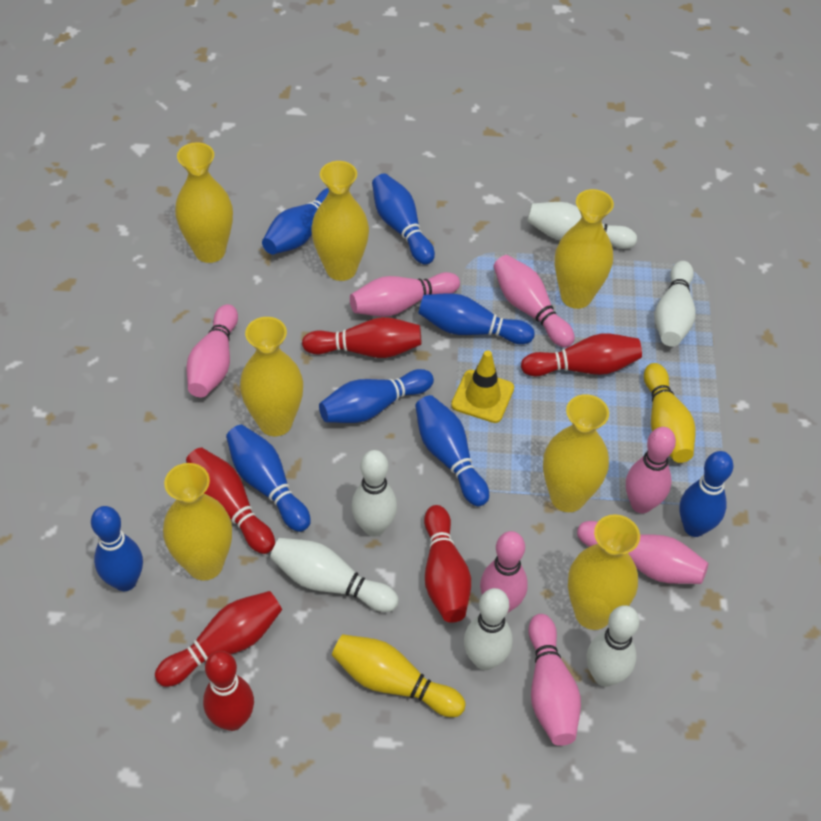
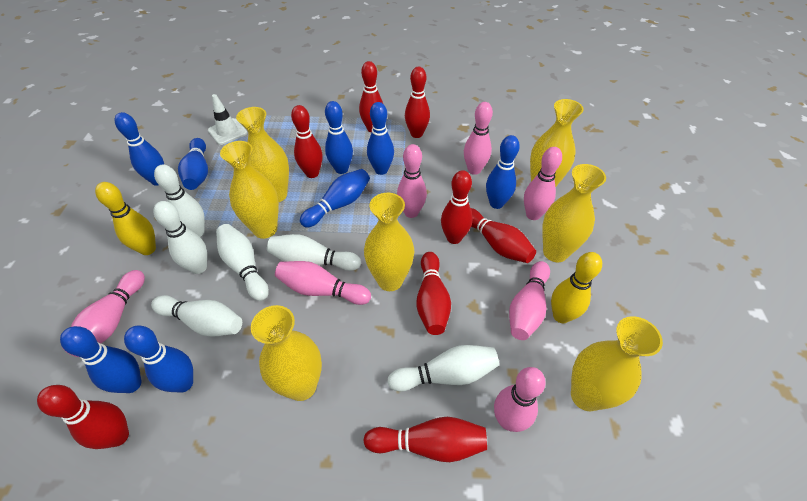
red bowling pin: 6 -> 8
white traffic cone: 0 -> 1
yellow traffic cone: 1 -> 0

